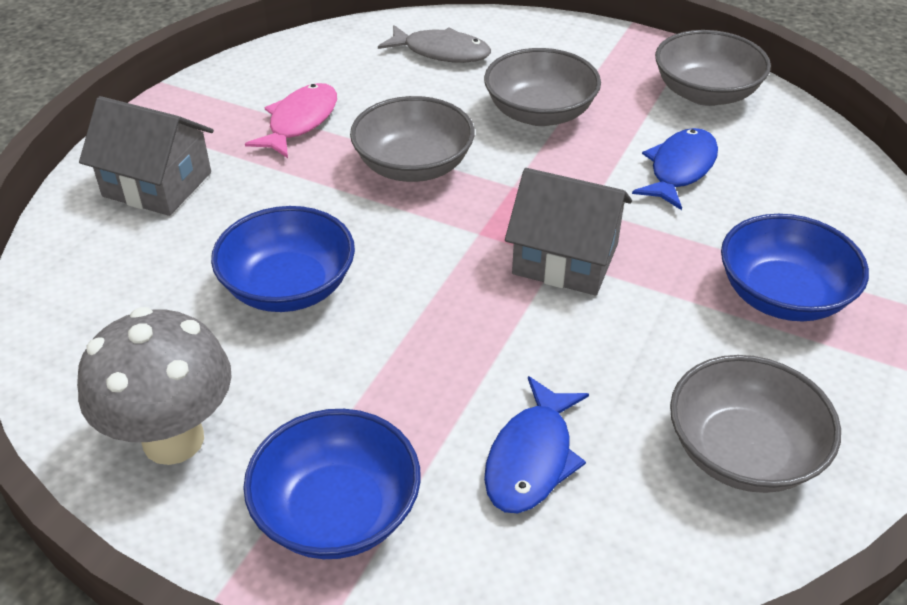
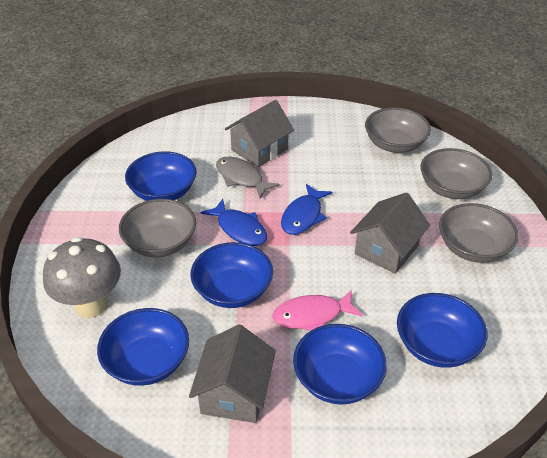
blue bowl: 3 -> 5
grey house: 2 -> 3

